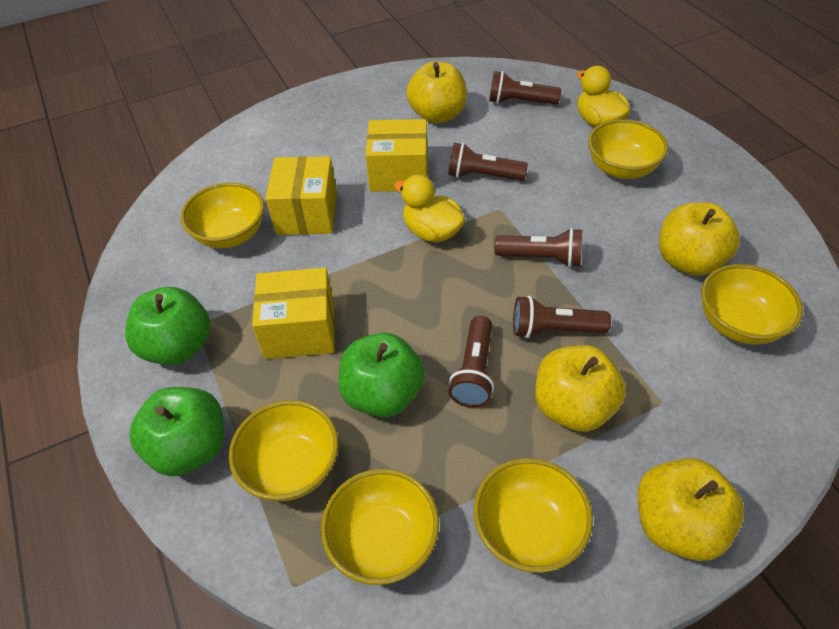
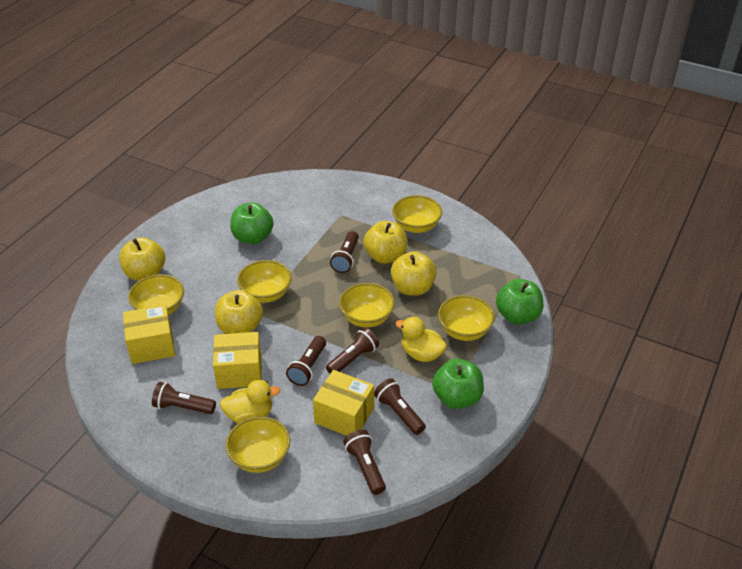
brown flashlight: 5 -> 6

